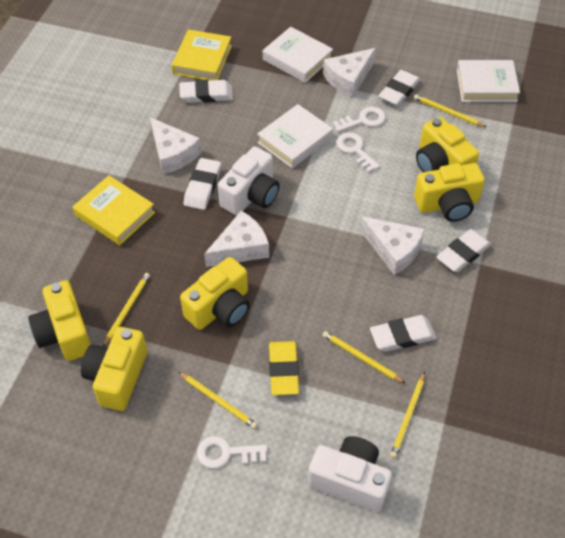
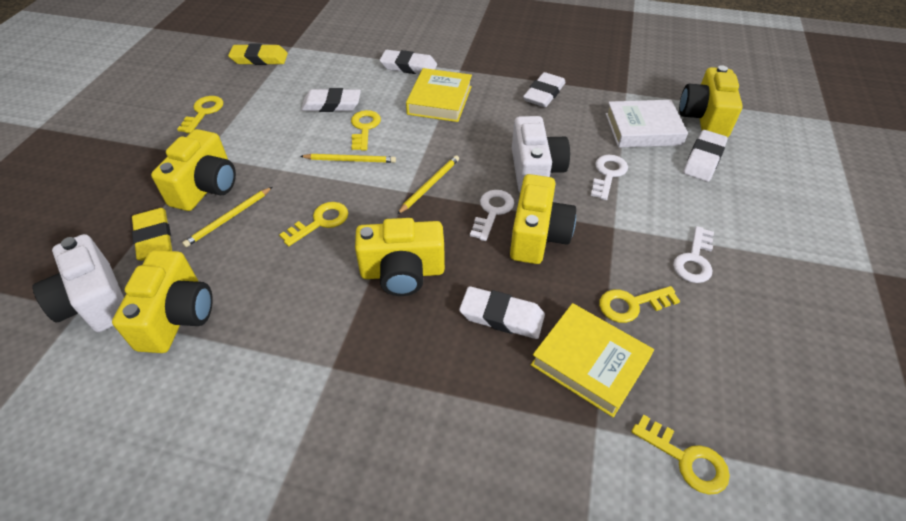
white book: 3 -> 1
white cheese: 4 -> 0
yellow eraser: 1 -> 2
yellow key: 0 -> 5
yellow pencil: 5 -> 3

